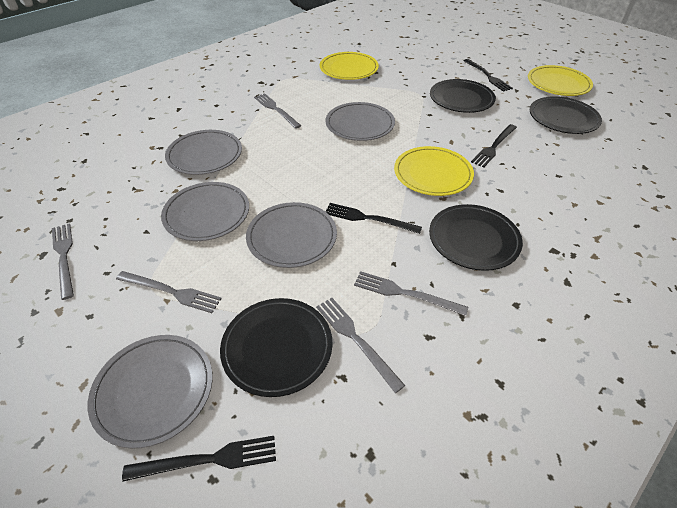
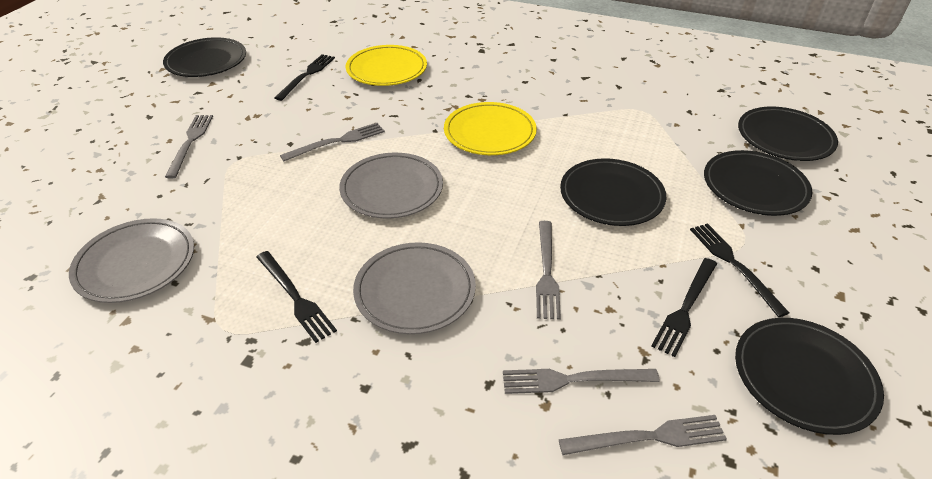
black plate: 4 -> 5
grey plate: 5 -> 3
yellow plate: 3 -> 2

